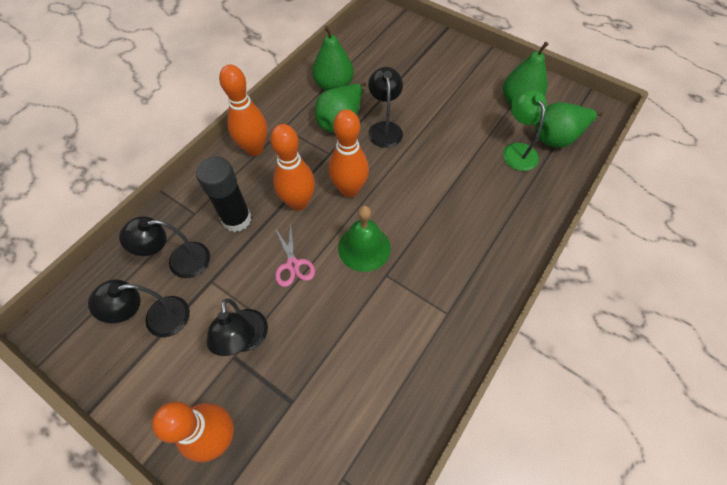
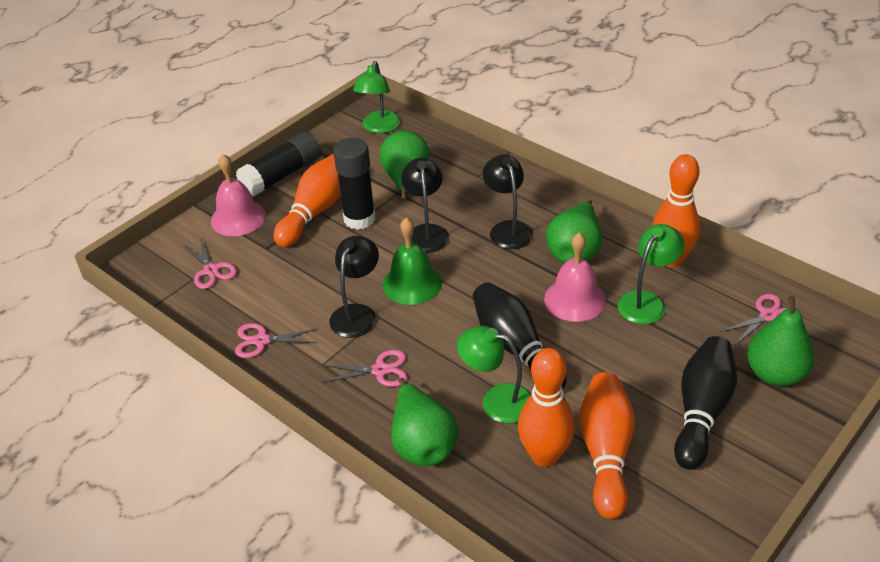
black bowling pin: 0 -> 2
black glue stick: 1 -> 2
black lamp: 4 -> 3
green lamp: 1 -> 3
pink bell: 0 -> 2
pink scissors: 1 -> 4

